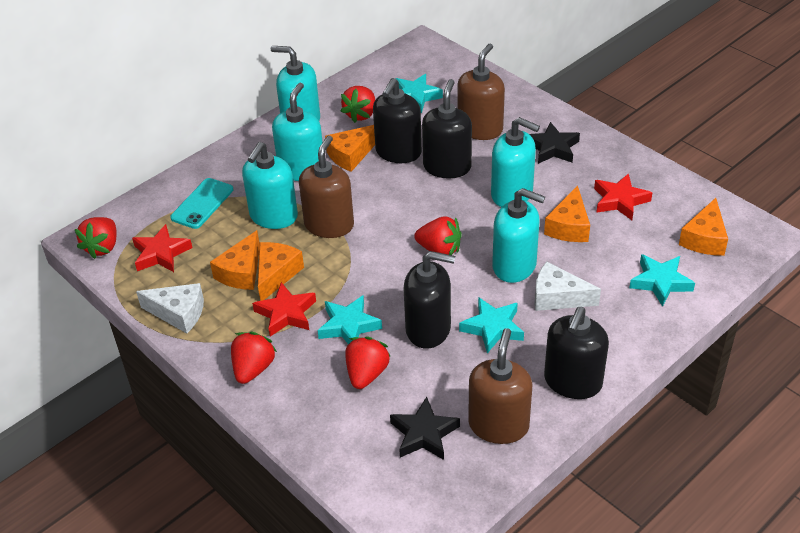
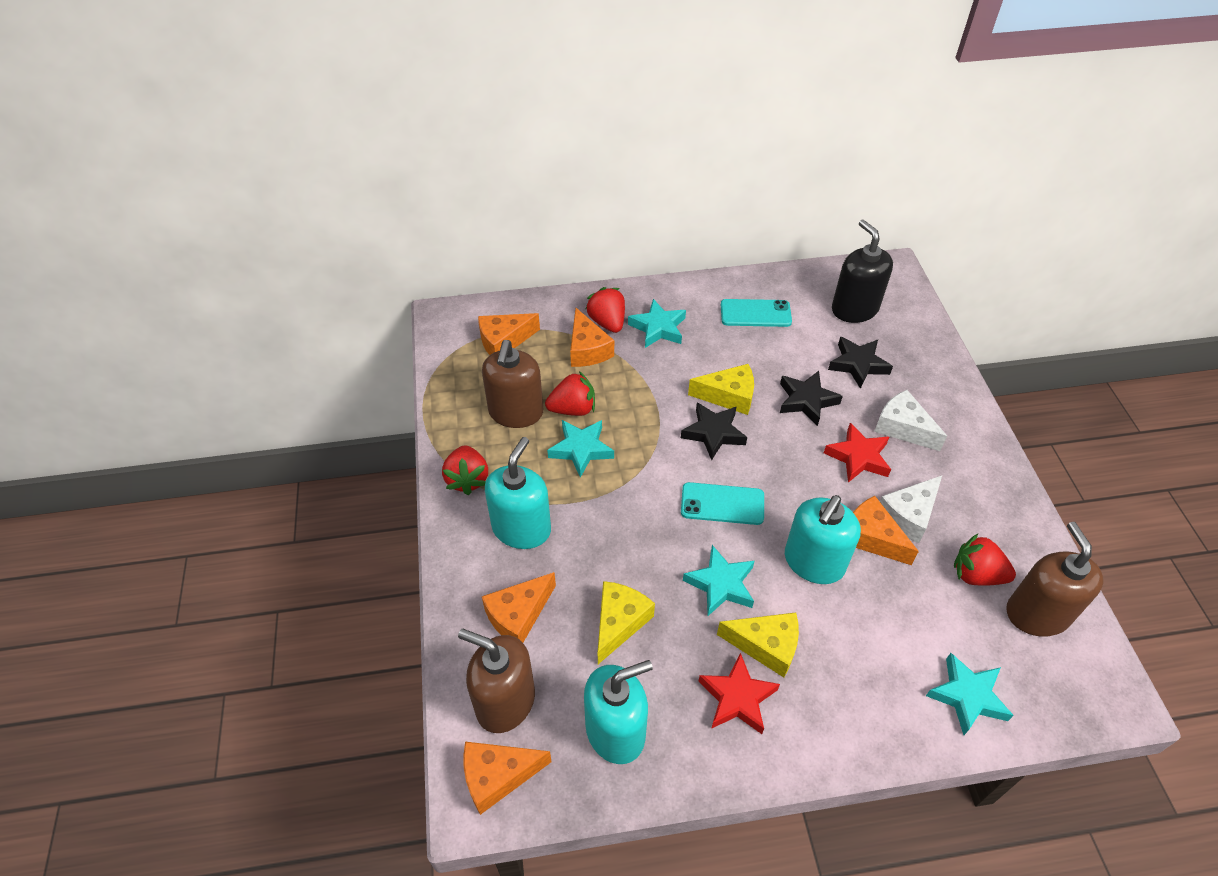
black soap dispenser: 4 -> 1
black star: 2 -> 3
red star: 3 -> 2
red strawberry: 5 -> 4
turquoise phone: 1 -> 2
turquoise soap dispenser: 5 -> 3
yellow cheese: 0 -> 3

